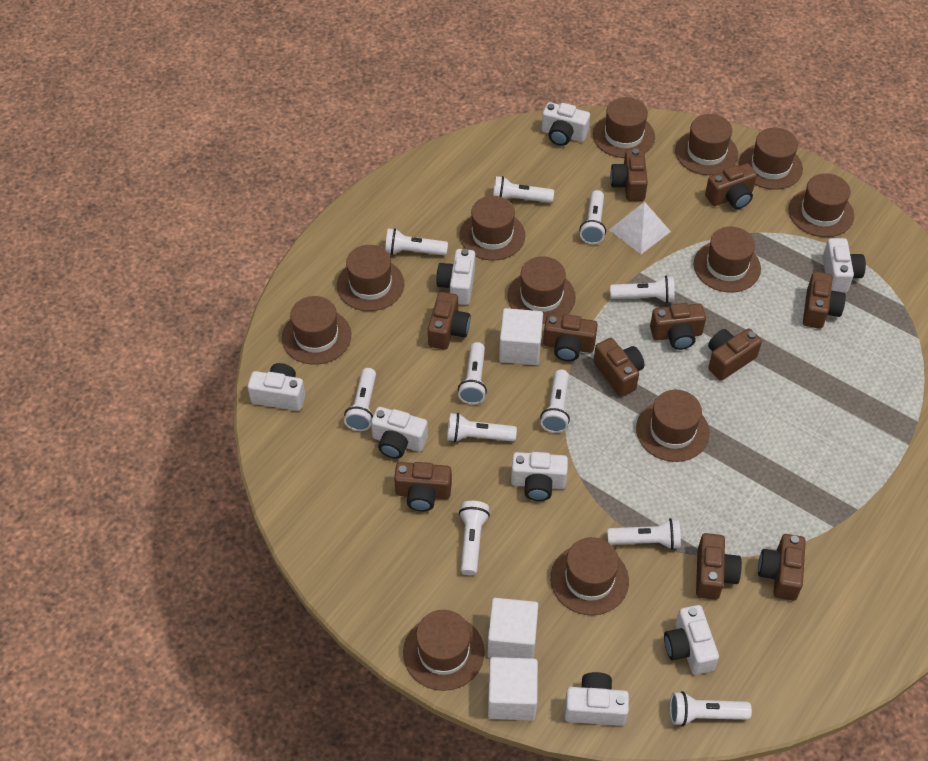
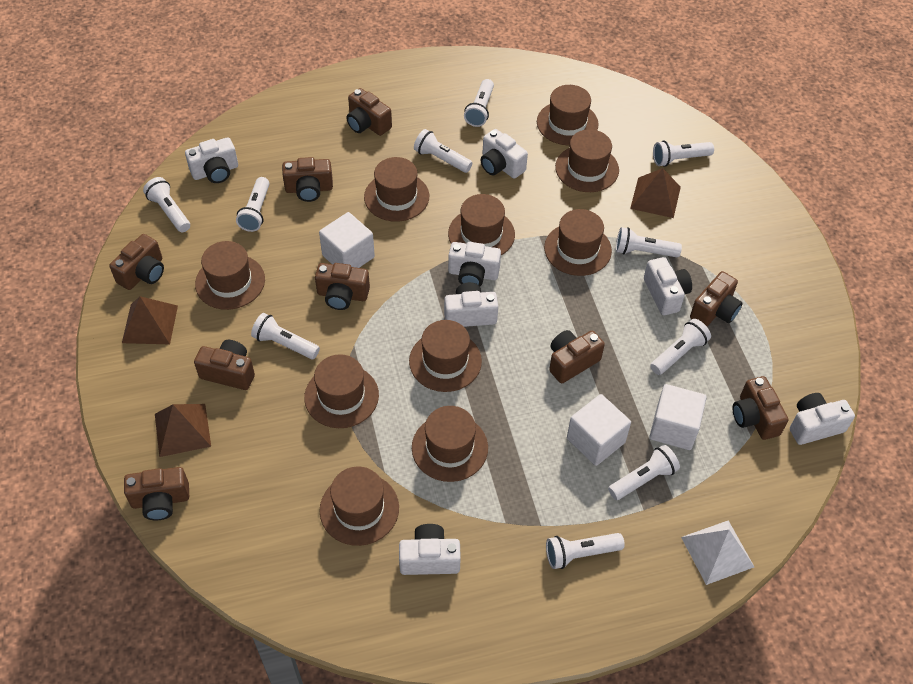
brown camera: 11 -> 9
brown hat: 12 -> 10
brown pyramid: 0 -> 3
white camera: 8 -> 7
white flashlight: 11 -> 10

